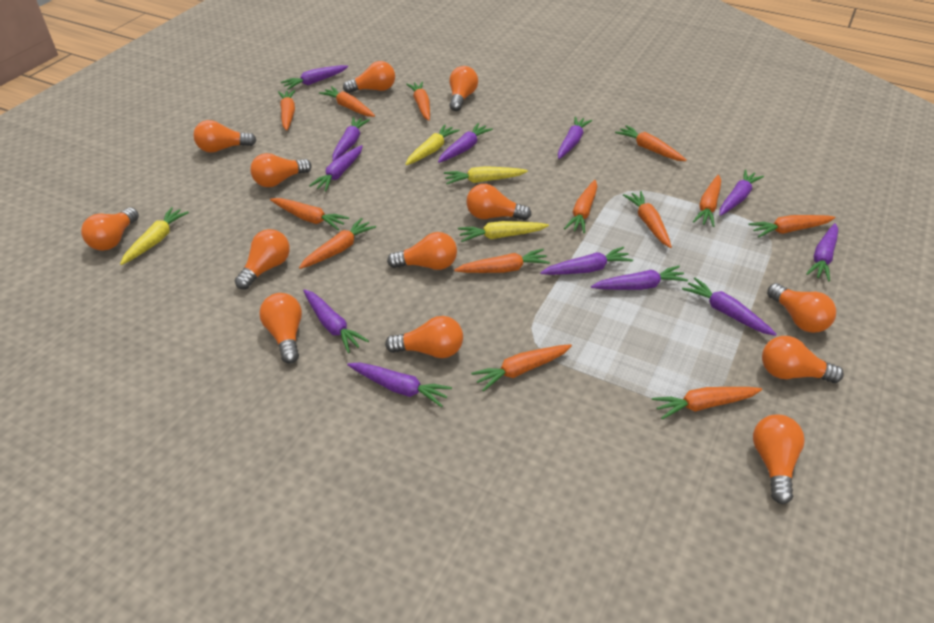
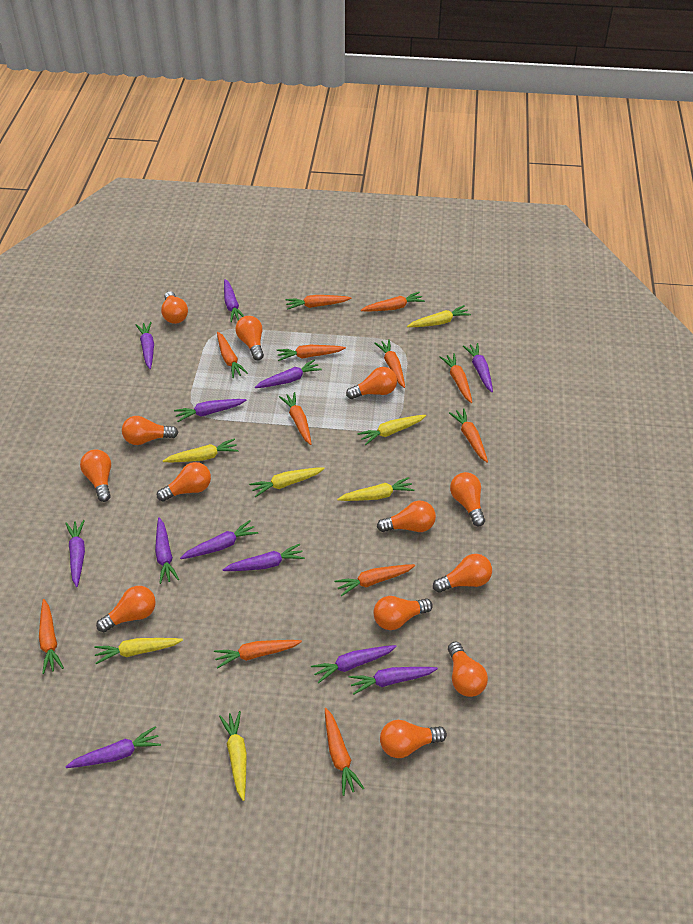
orange carrot: 13 -> 12
yellow carrot: 4 -> 7

